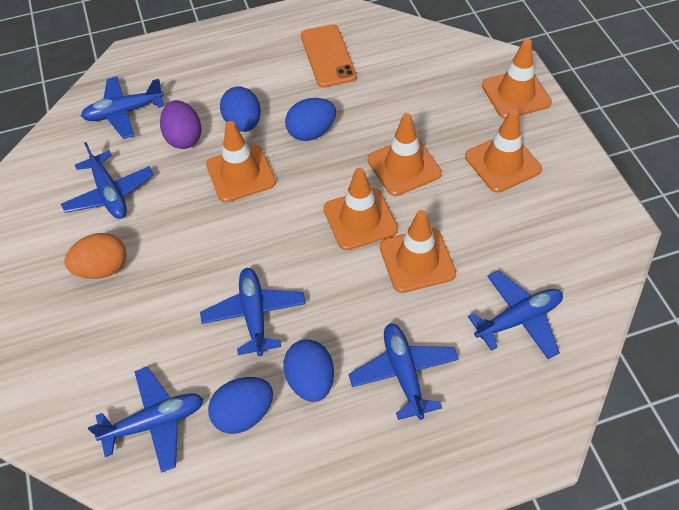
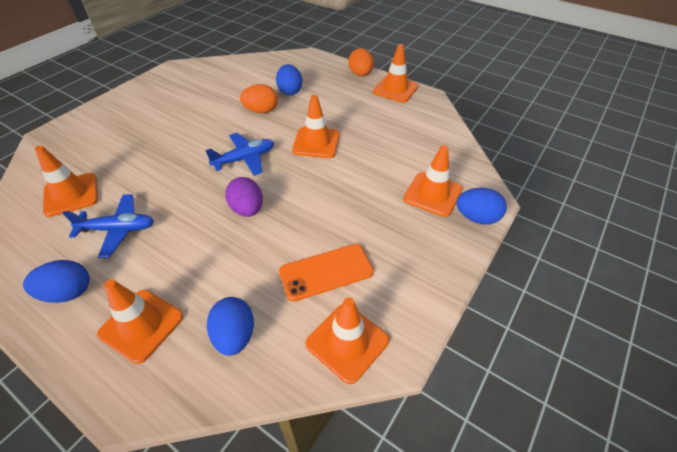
blue plane: 6 -> 2
orange egg: 1 -> 2

